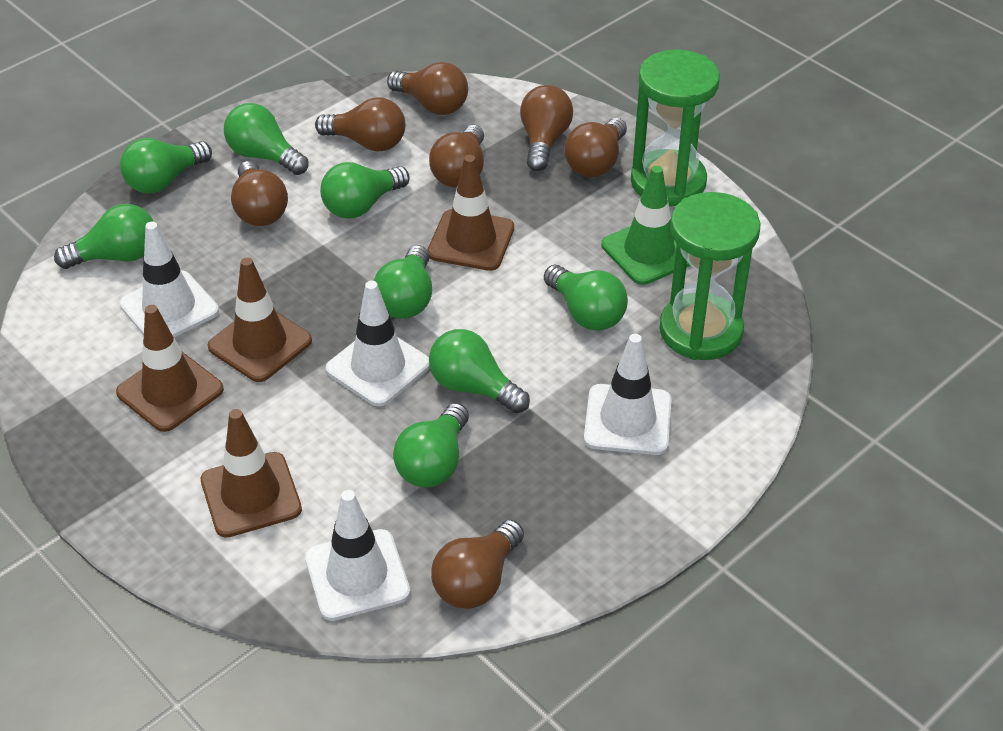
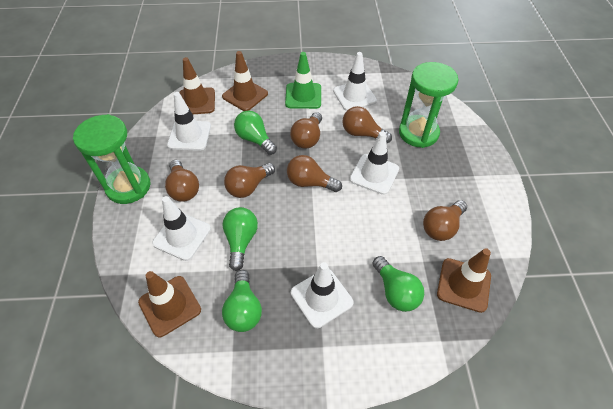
brown light bulb: 7 -> 6
green light bulb: 8 -> 4
white traffic cone: 4 -> 5

